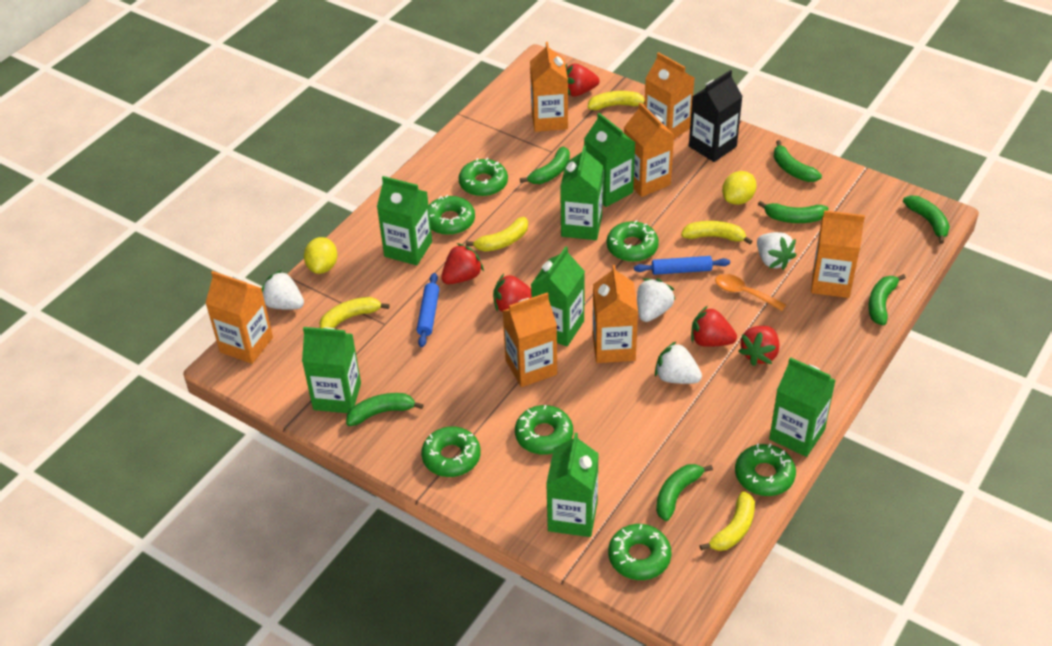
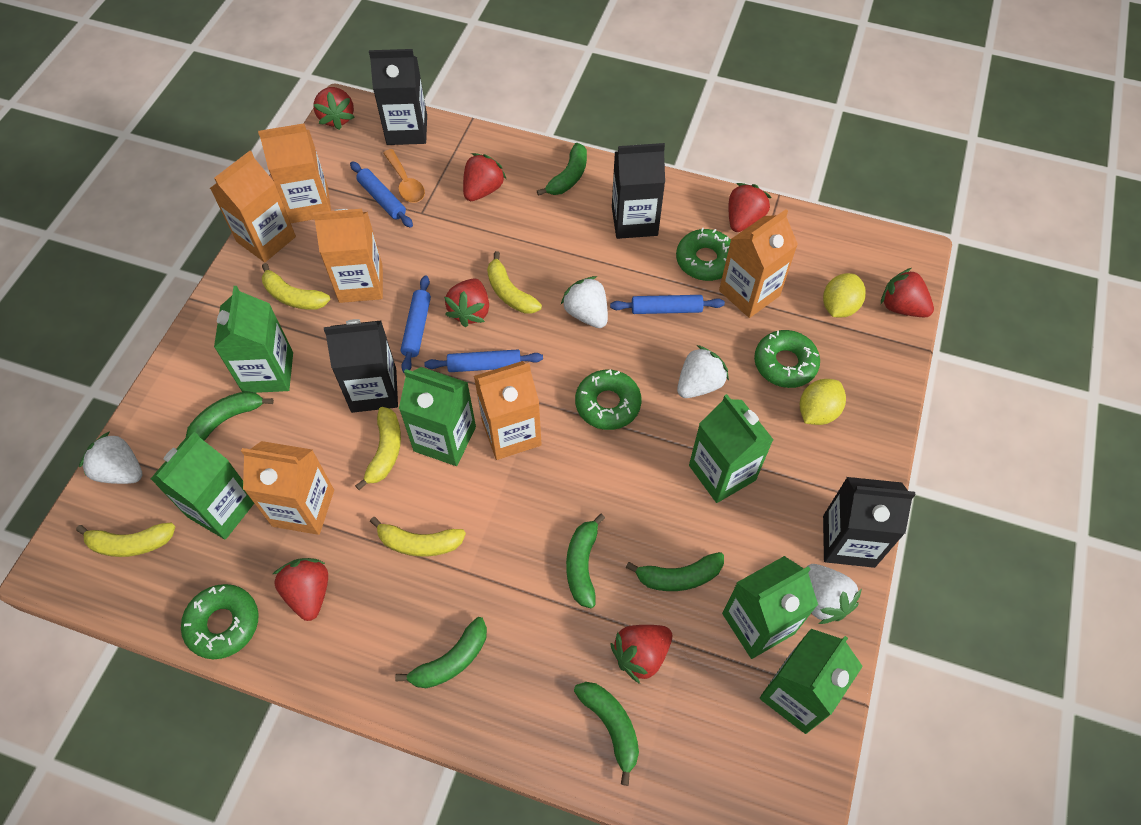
black carton: 1 -> 4
blue rolling pin: 2 -> 4
green banana: 7 -> 6
green carton: 7 -> 6
green donut: 7 -> 4
orange carton: 7 -> 6
red strawberry: 5 -> 7

